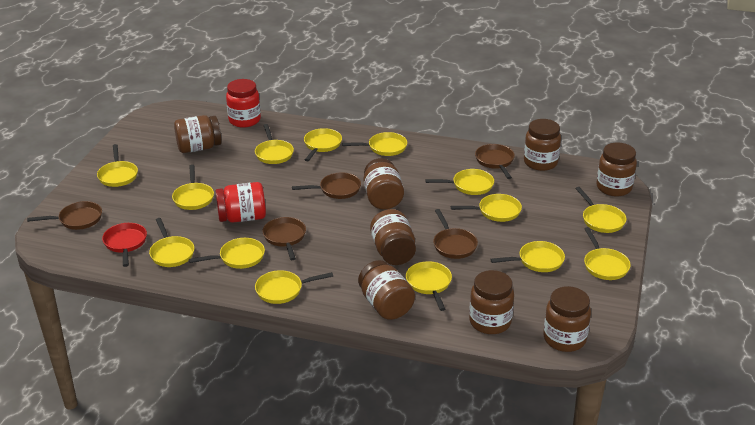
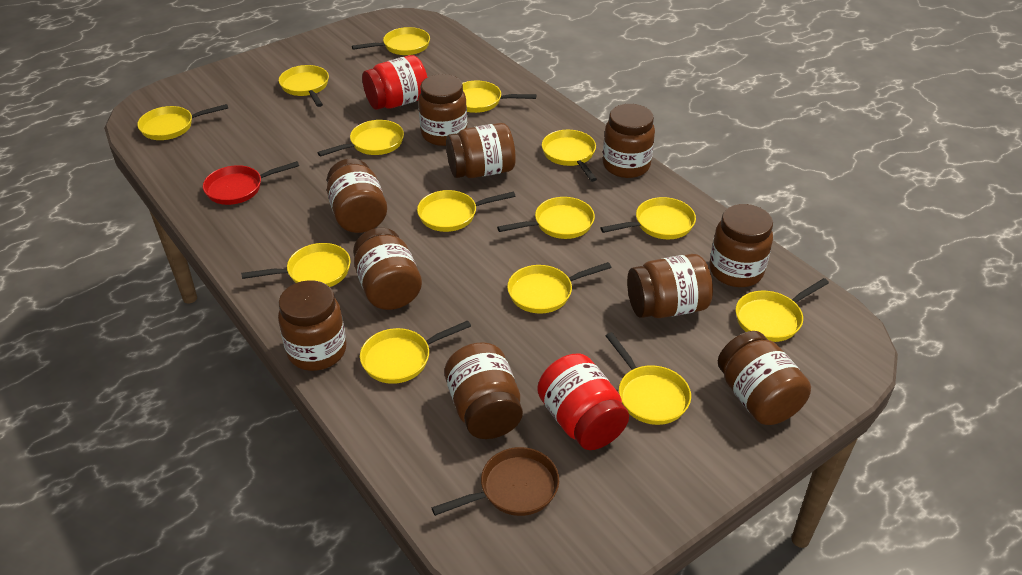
brown jar: 8 -> 10
brown pan: 5 -> 1

